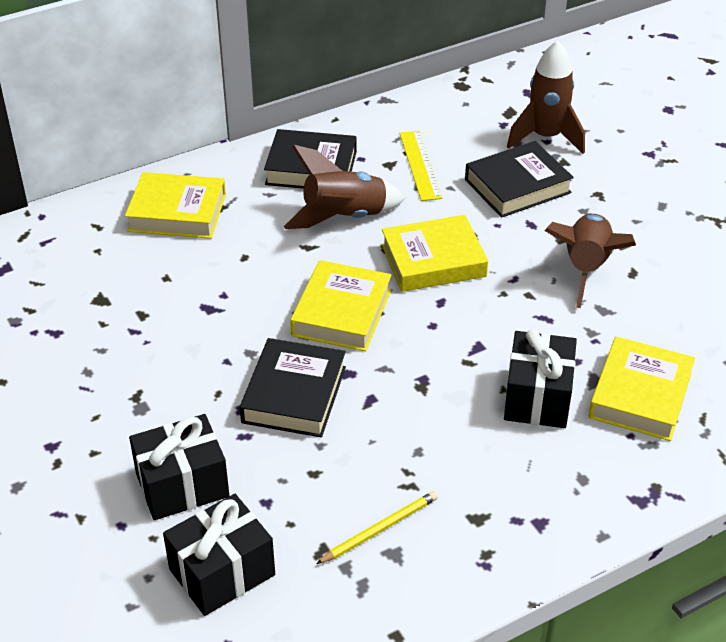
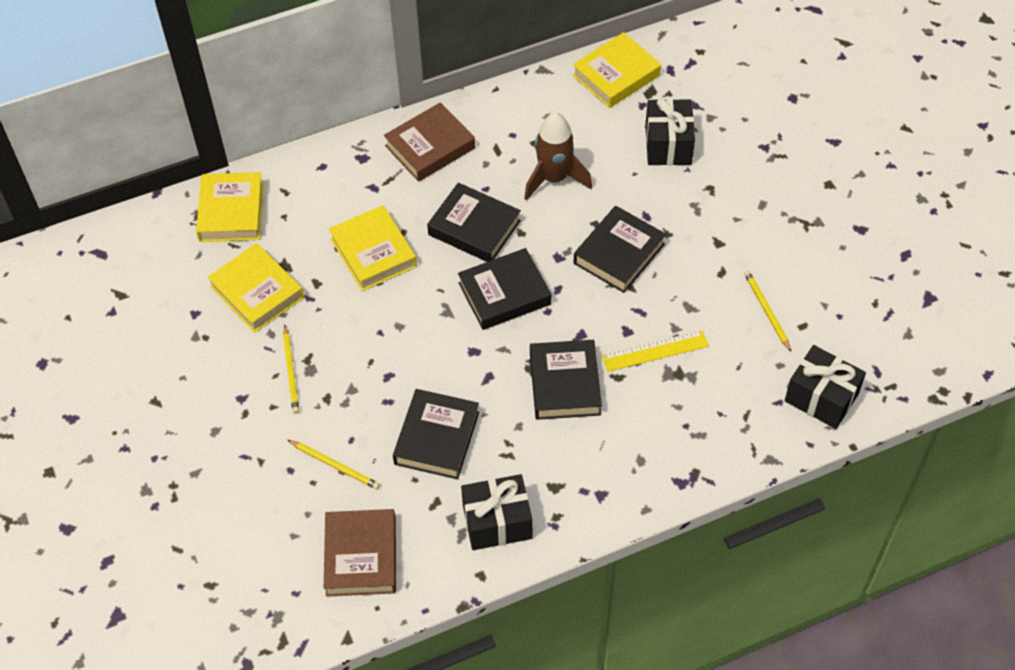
black book: 3 -> 5
brown book: 0 -> 2
brown rocket: 3 -> 1
yellow pencil: 1 -> 3

